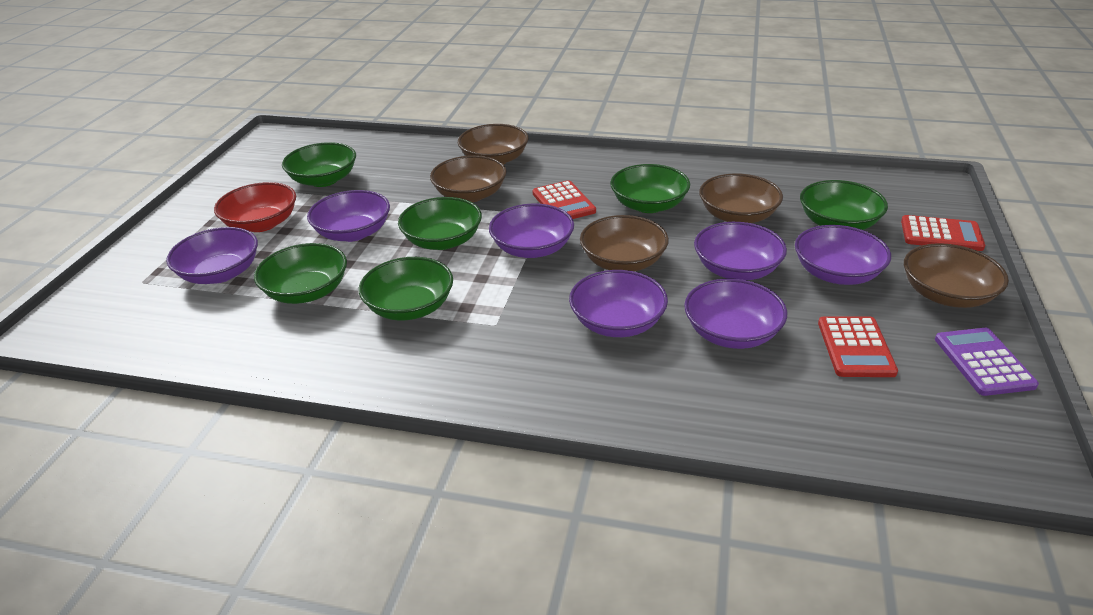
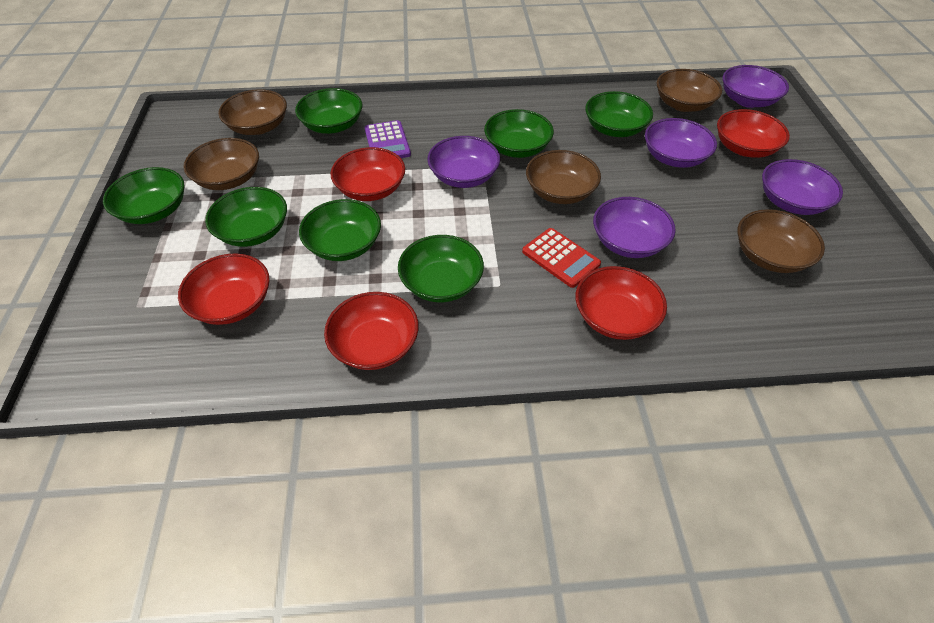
green bowl: 6 -> 7
purple bowl: 7 -> 5
red bowl: 1 -> 5
red calculator: 3 -> 1

